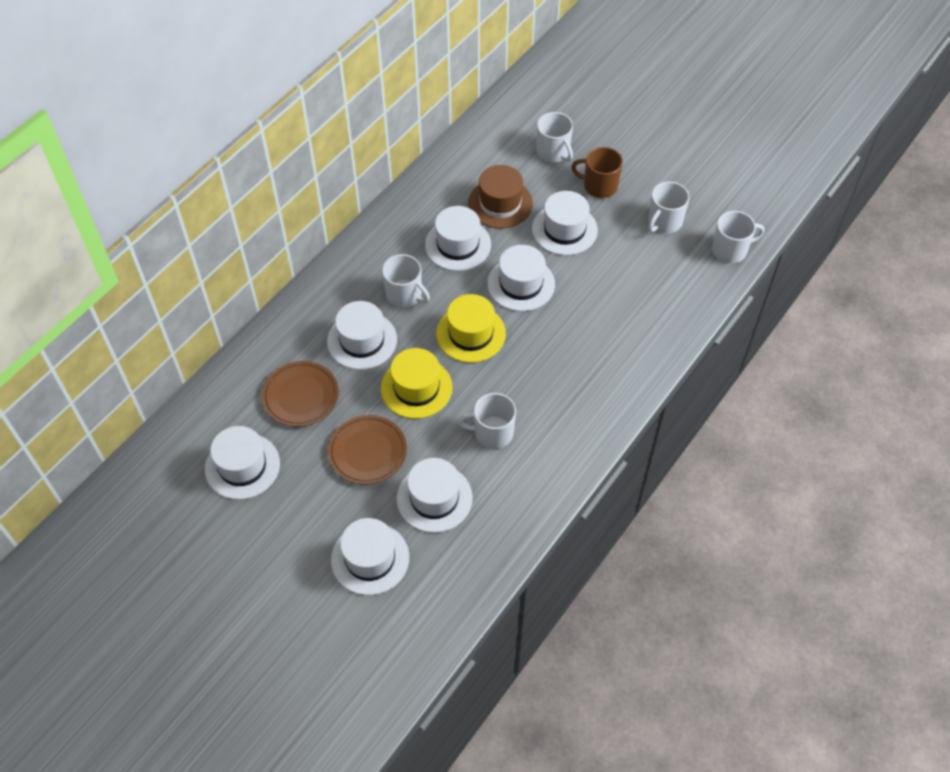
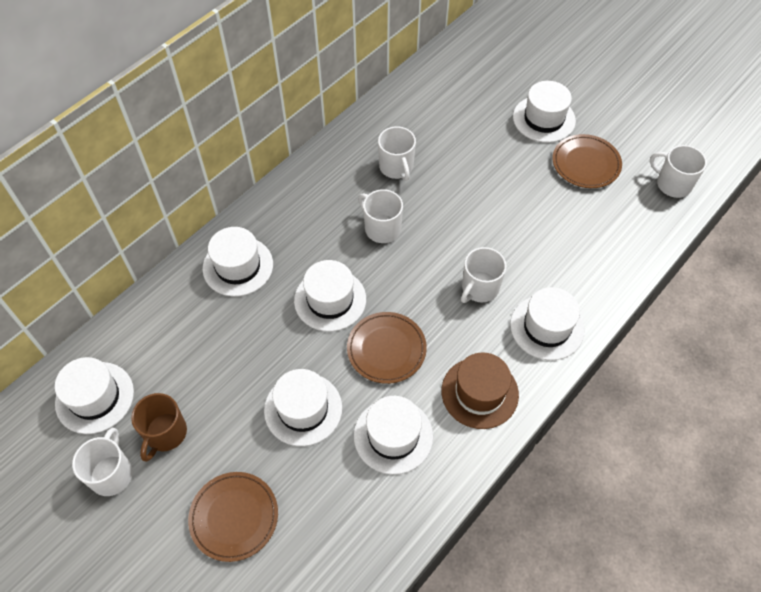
brown plate: 2 -> 3
yellow hat: 2 -> 0

